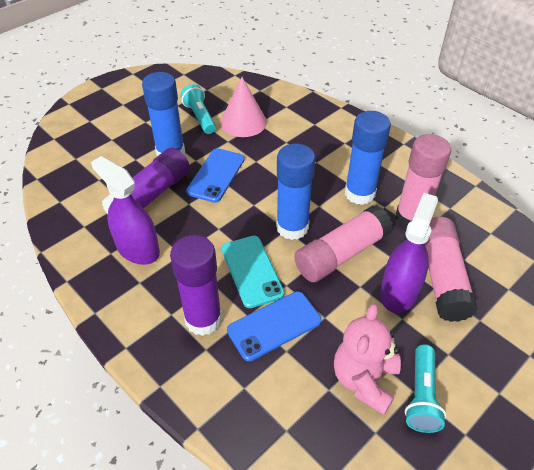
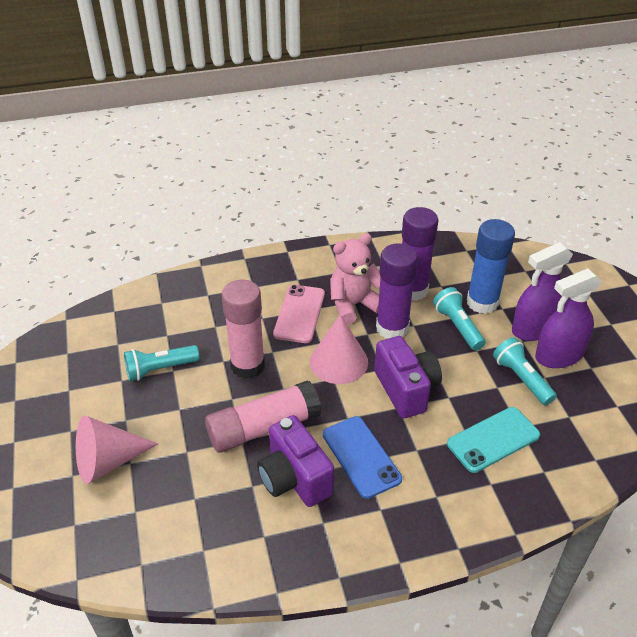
blue glue stick: 3 -> 1
blue phone: 2 -> 1
pink cone: 1 -> 2
pink glue stick: 3 -> 2
pink phone: 0 -> 1
purple camera: 0 -> 2
turquoise flashlight: 2 -> 3

